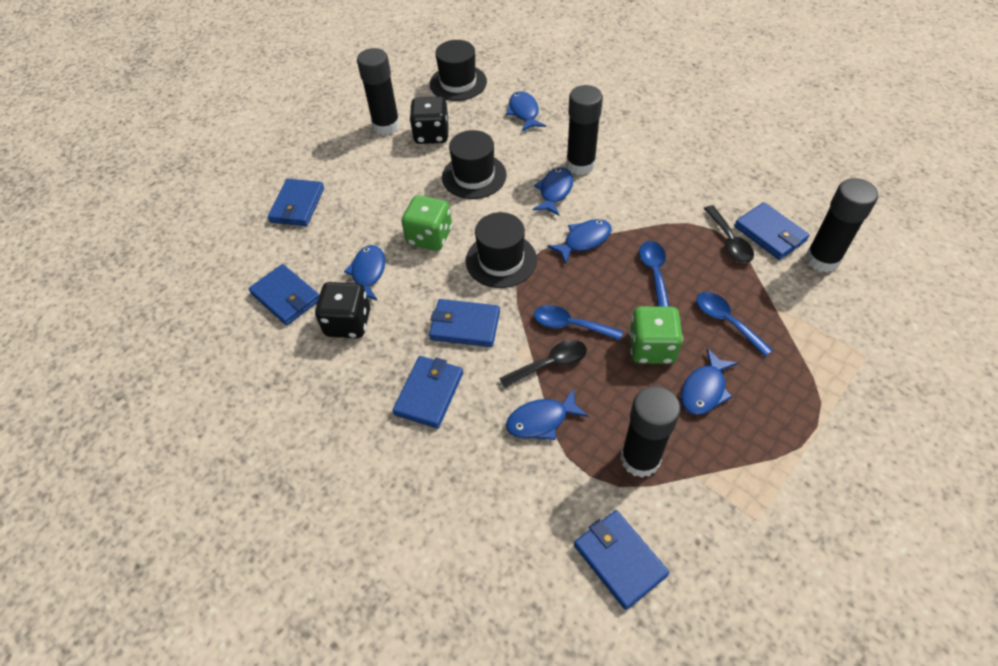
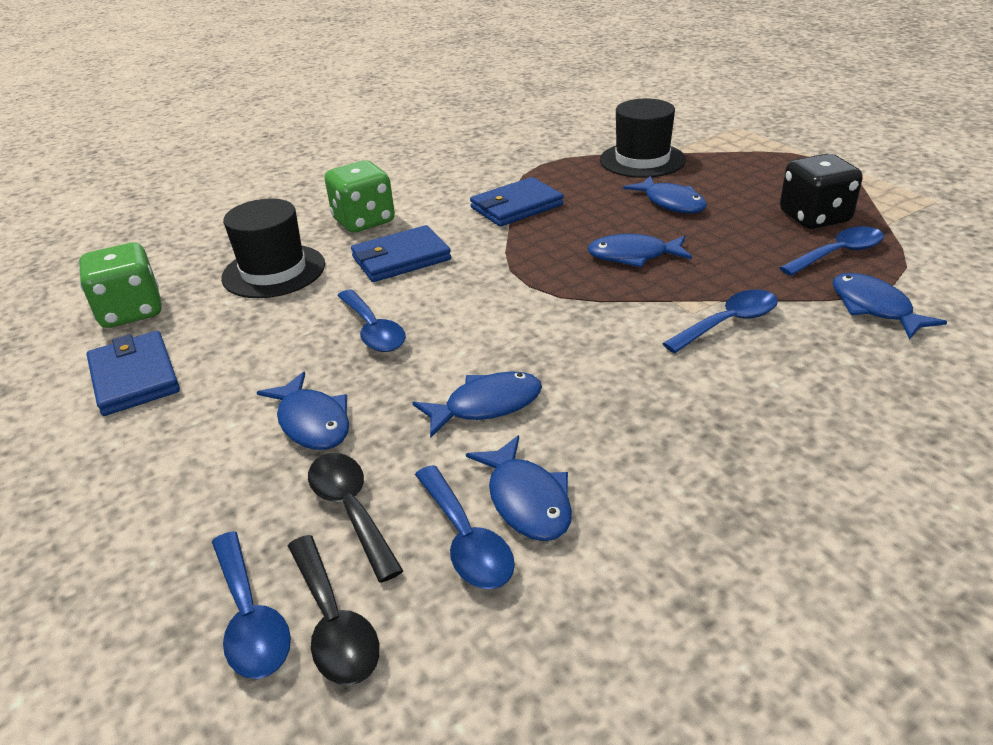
black dice: 2 -> 1
black glue stick: 4 -> 0
black hat: 3 -> 2
blue spoon: 3 -> 5
blue wallet: 6 -> 3

